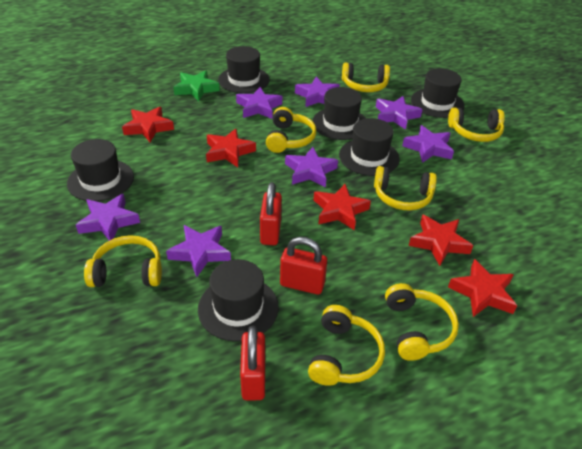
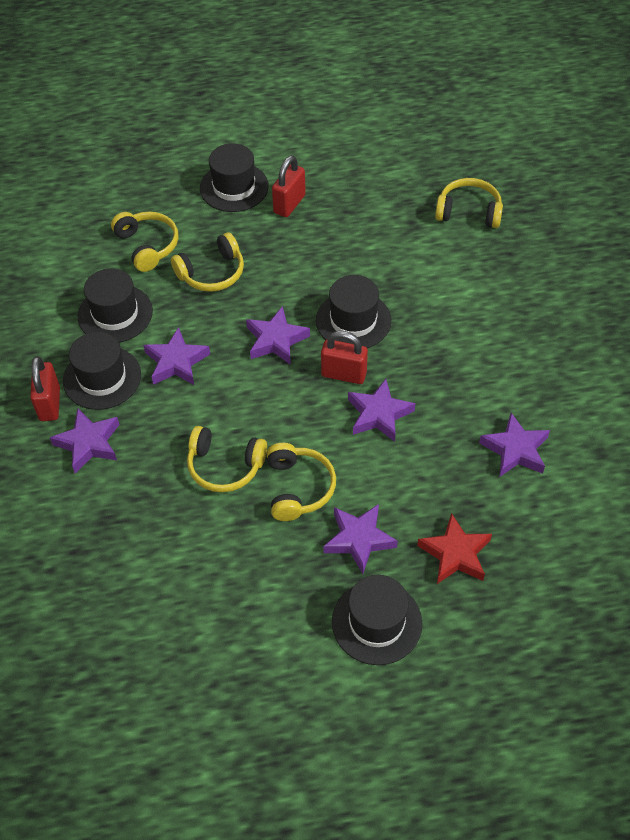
black hat: 6 -> 5
green star: 1 -> 0
purple star: 7 -> 6
red star: 5 -> 1
yellow headphones: 7 -> 5

